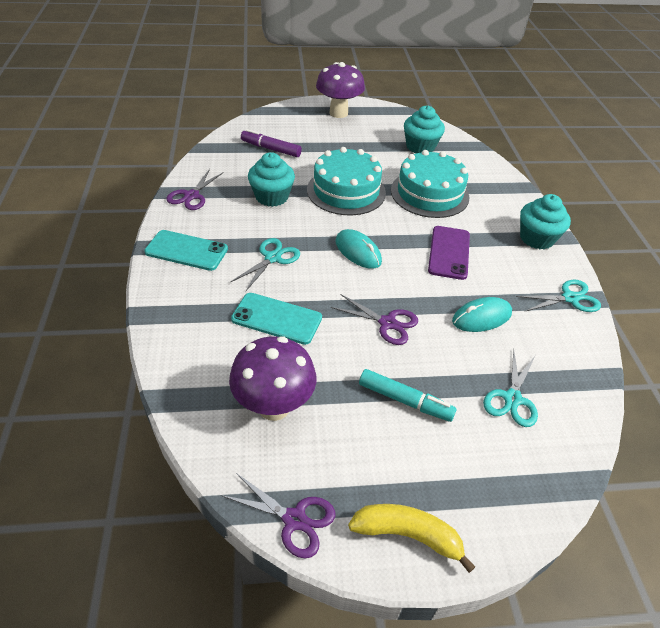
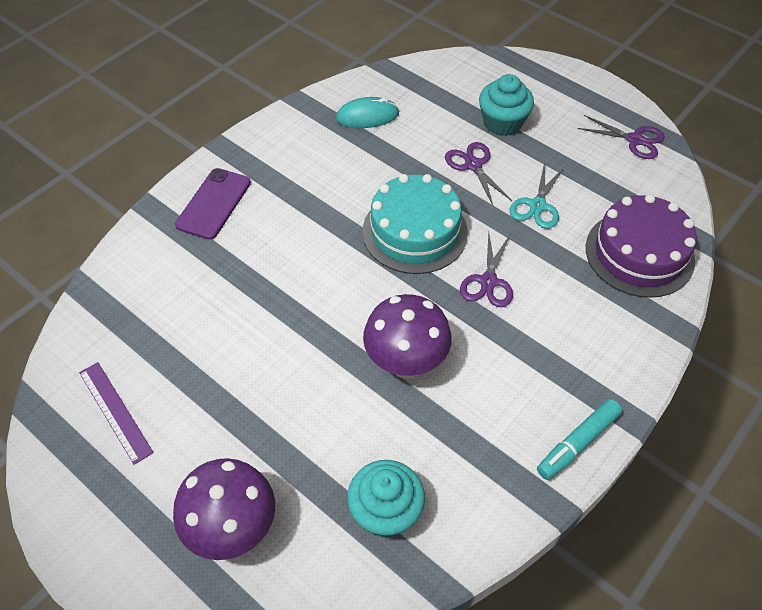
purple cake: 0 -> 1
purple marker: 1 -> 0
purple ruler: 0 -> 1
turquoise cake: 2 -> 1
turquoise cupcake: 3 -> 2
turquoise mouse: 2 -> 1
turquoise phone: 2 -> 0
turquoise scissors: 3 -> 1
yellow banana: 1 -> 0

